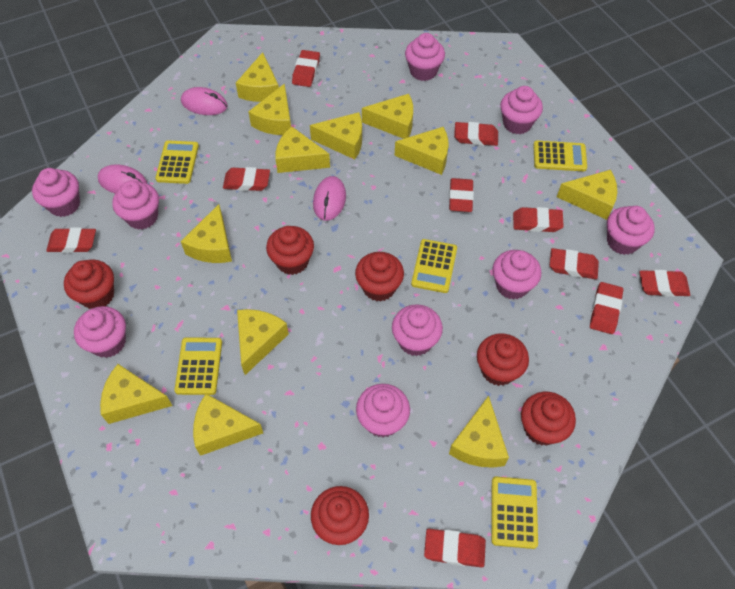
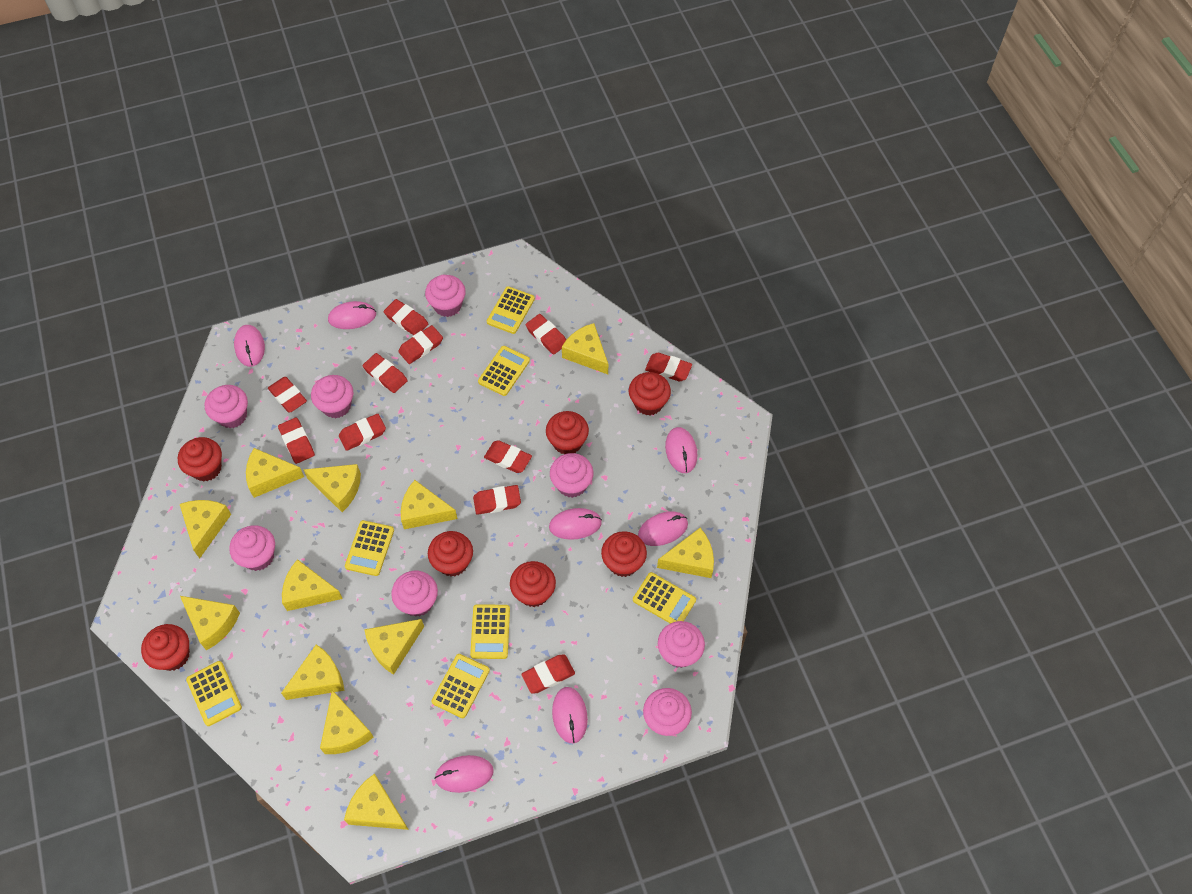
pink cupcake: 9 -> 8
pink mouse: 3 -> 7
red cupcake: 6 -> 7
red eraser: 10 -> 11
yellow calculator: 5 -> 7

